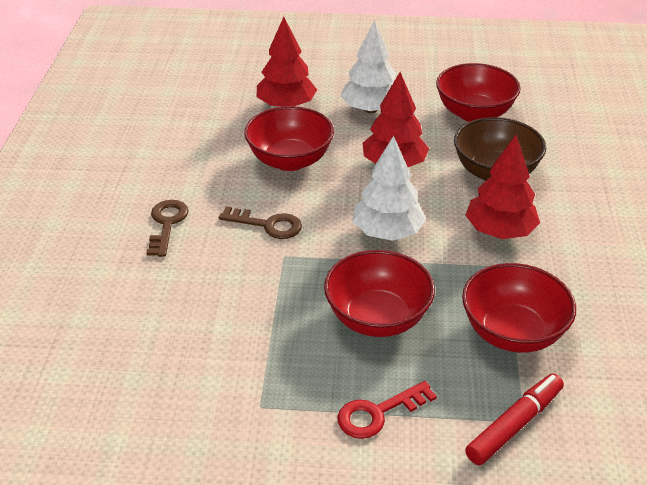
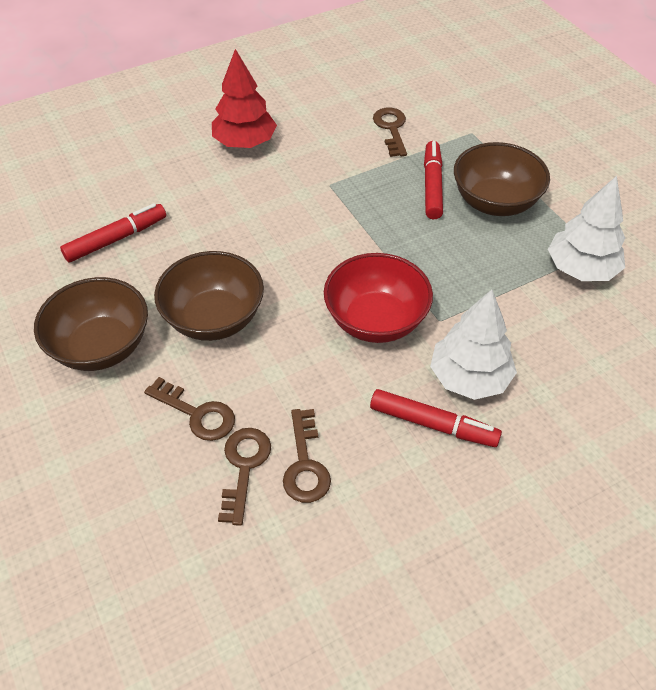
brown bowl: 1 -> 3
brown key: 2 -> 4
red bowl: 4 -> 1
red key: 1 -> 0
red marker: 1 -> 3
red tree: 3 -> 1

